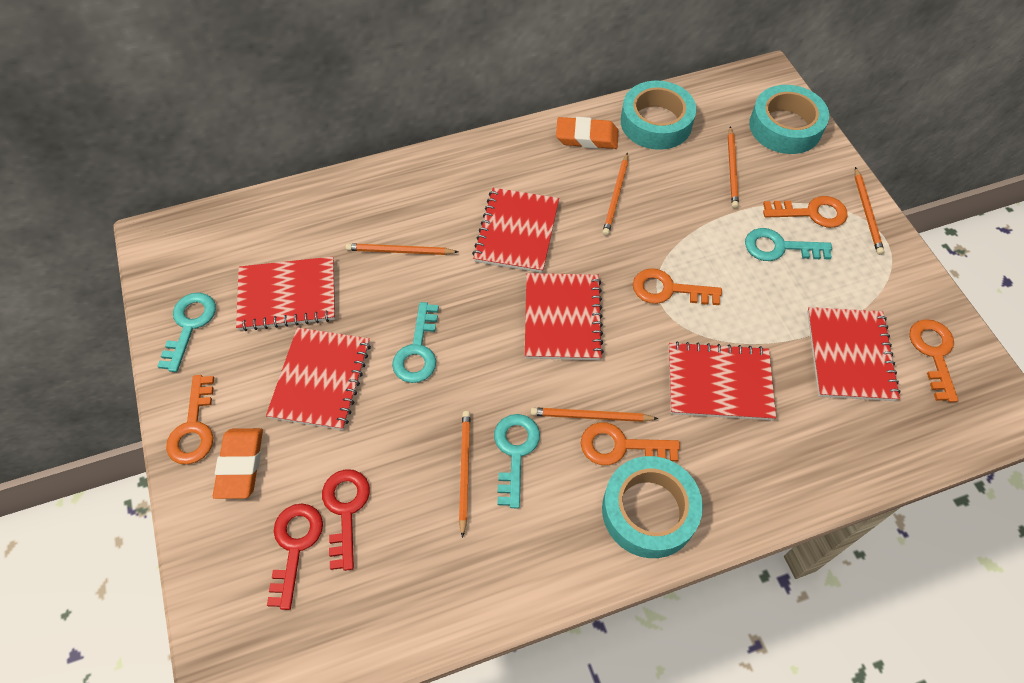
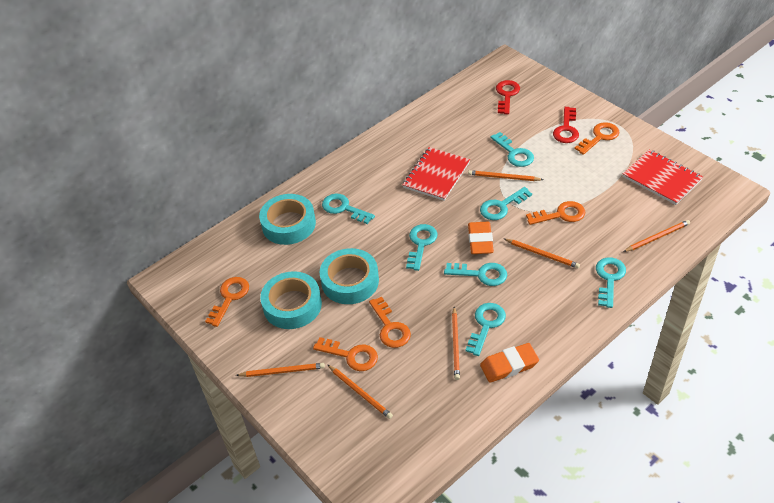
red notebook: 6 -> 2
turquoise key: 4 -> 7

